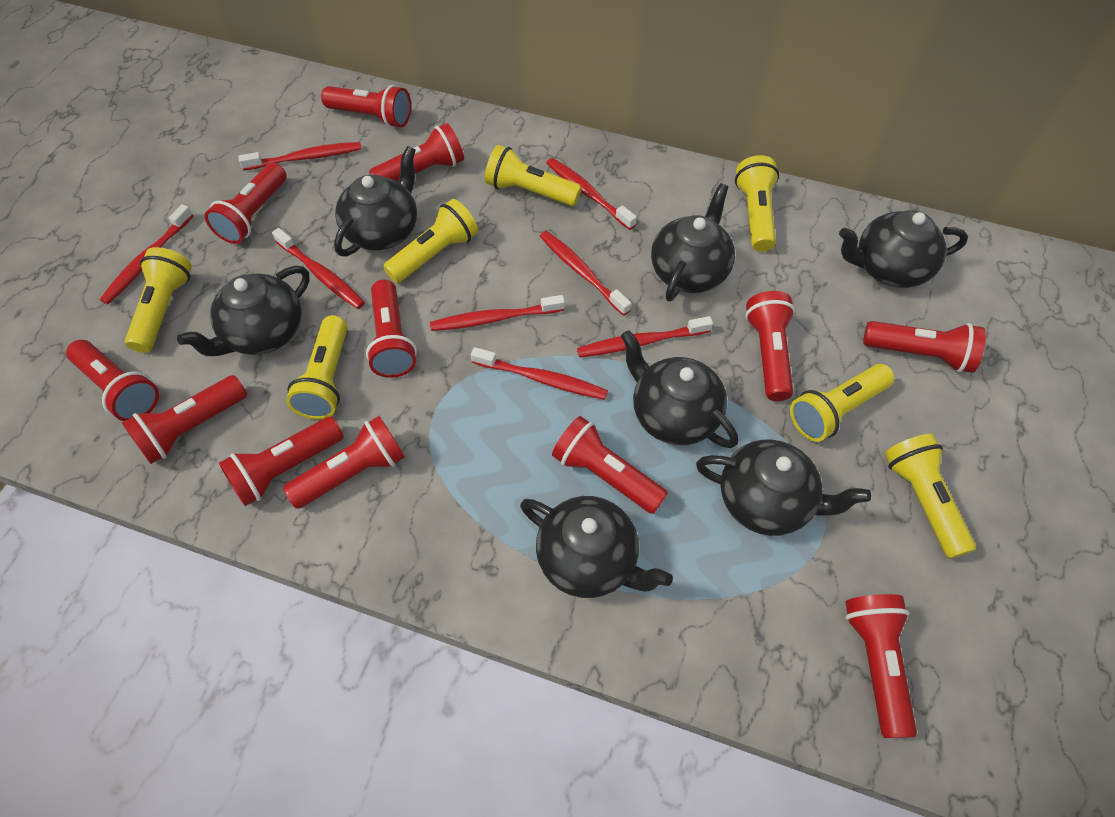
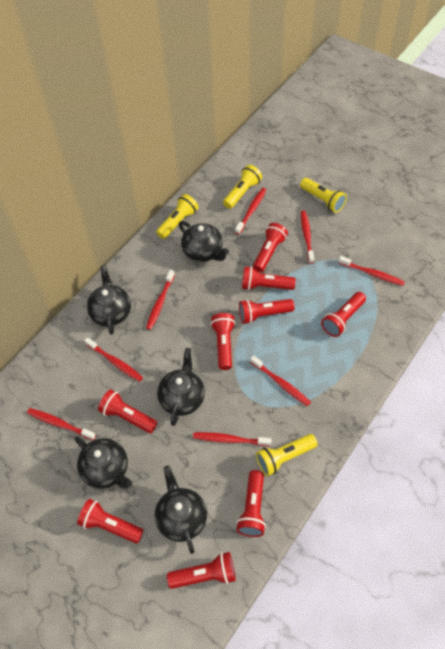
black teapot: 7 -> 5
red flashlight: 12 -> 9
yellow flashlight: 7 -> 4

